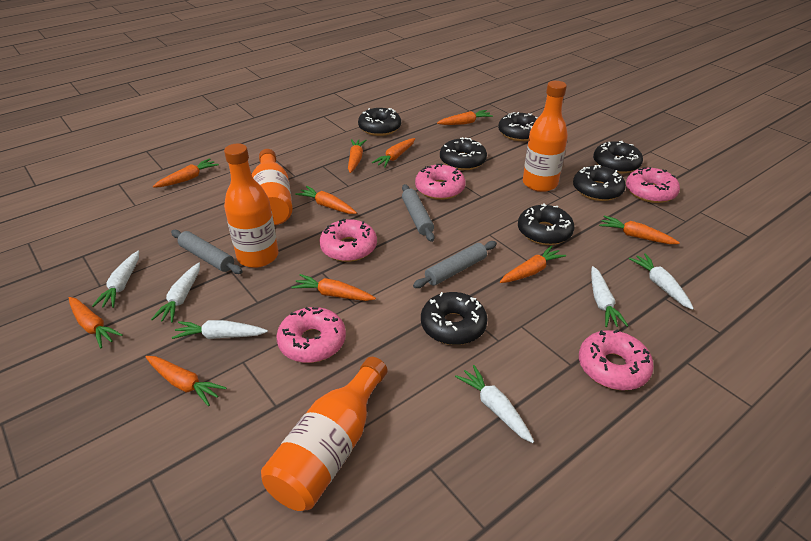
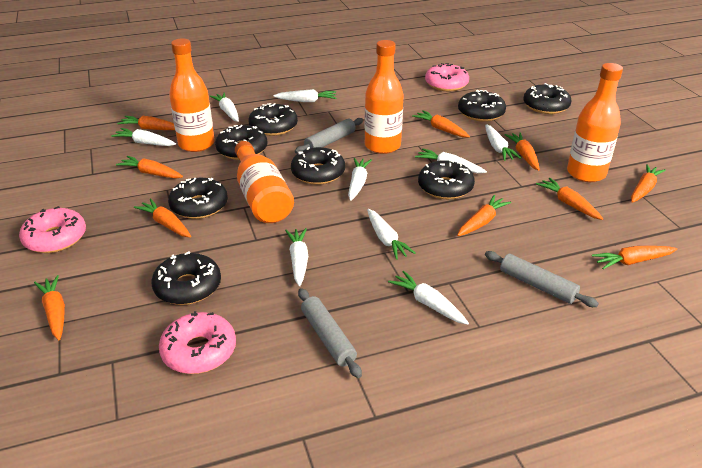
black donut: 7 -> 8
pink donut: 5 -> 3
white carrot: 6 -> 9

